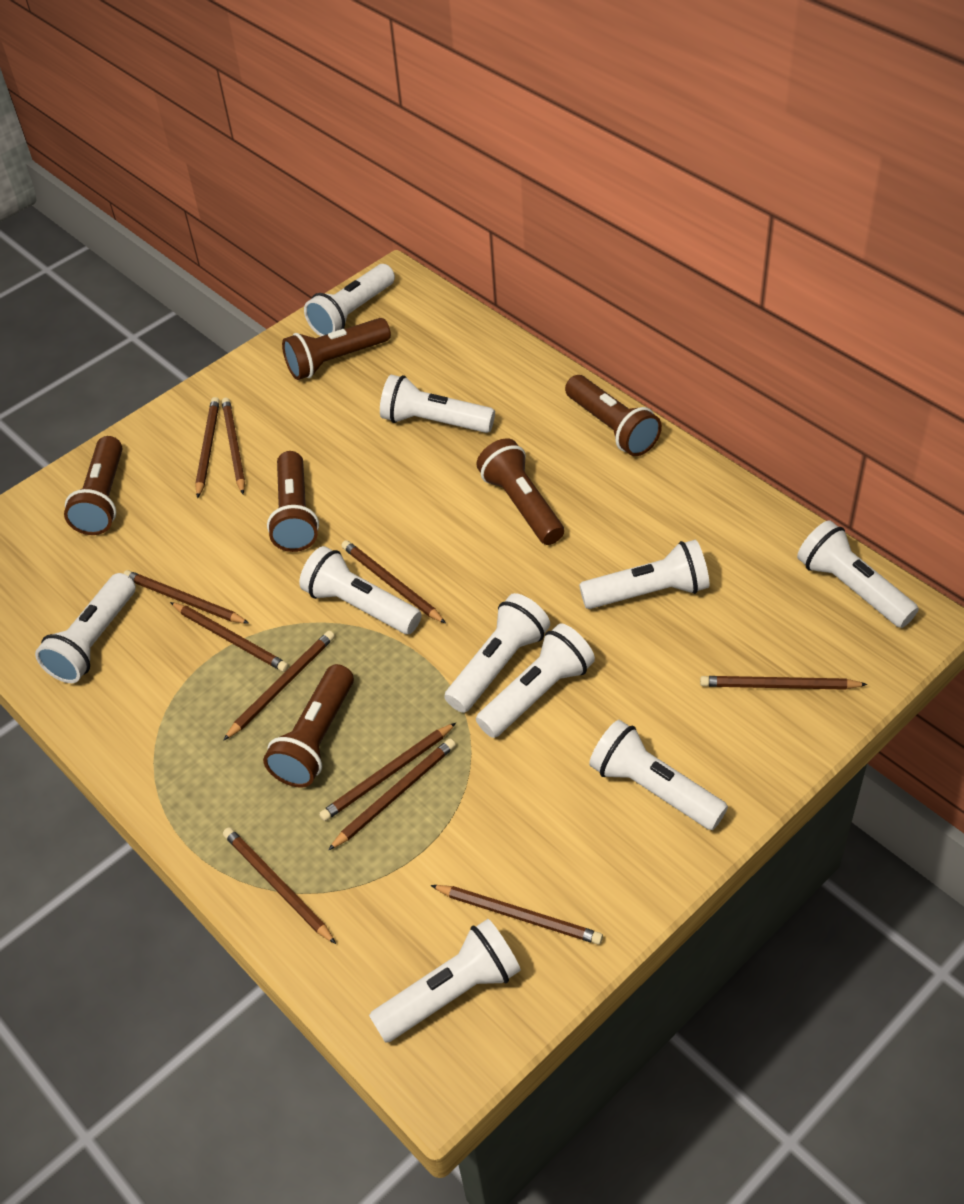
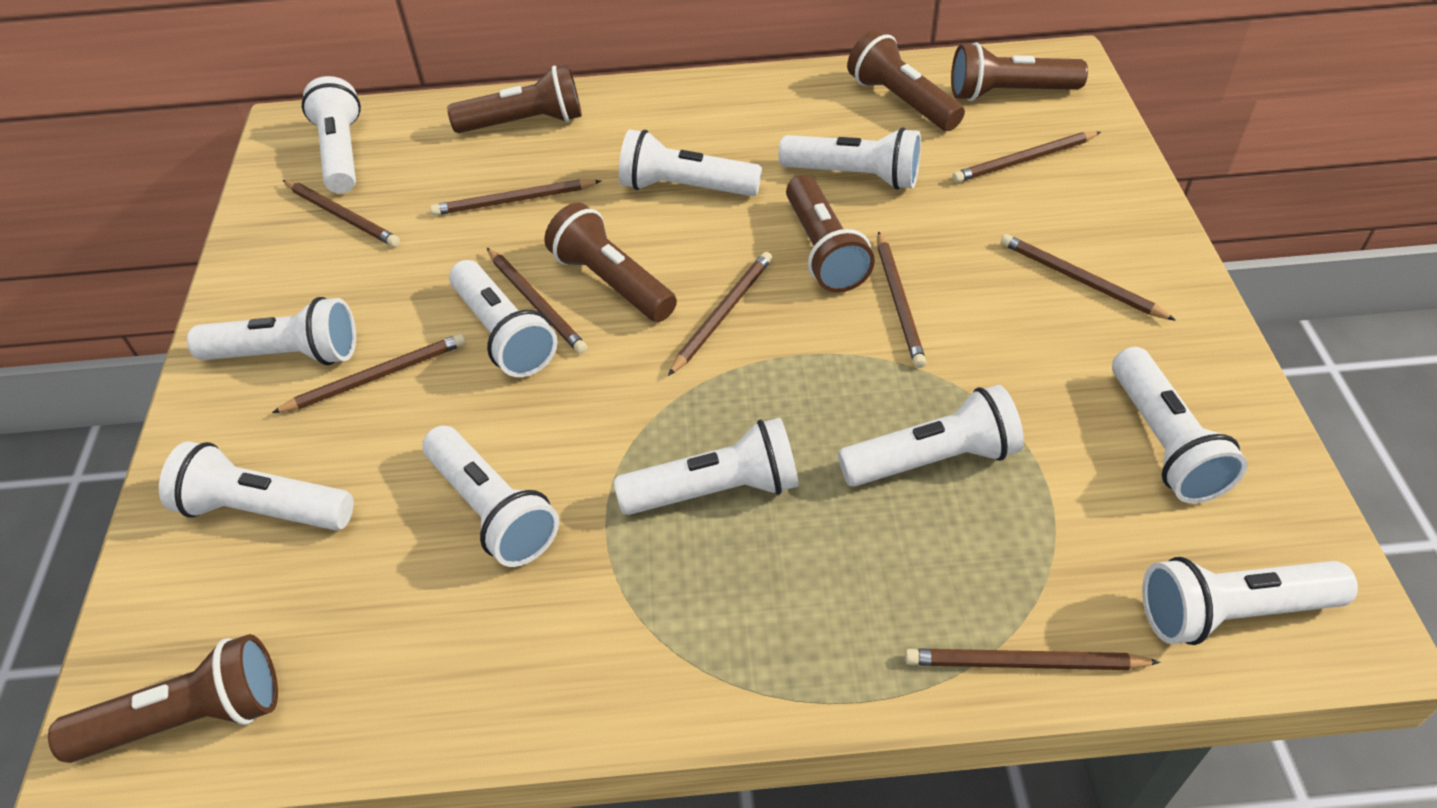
brown pencil: 11 -> 9
white flashlight: 10 -> 11

